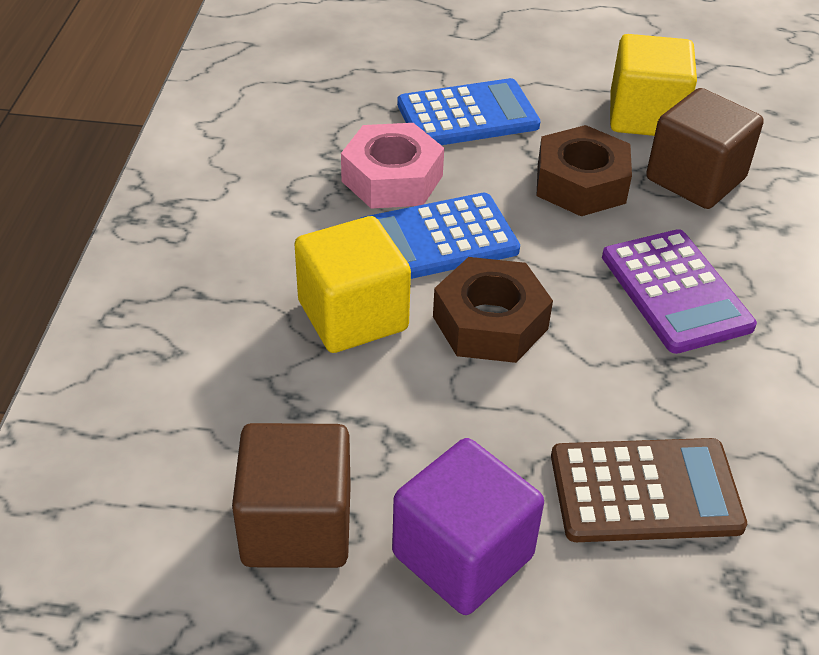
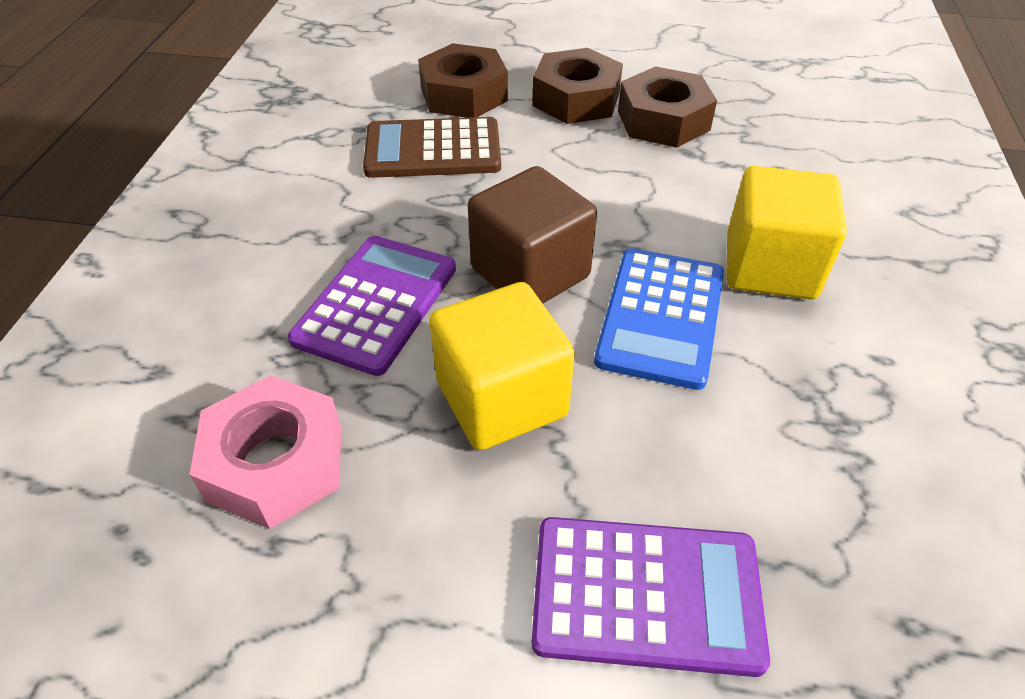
blue calculator: 2 -> 1
brown cube: 2 -> 1
brown nut: 2 -> 3
purple calculator: 1 -> 2
purple cube: 1 -> 0

